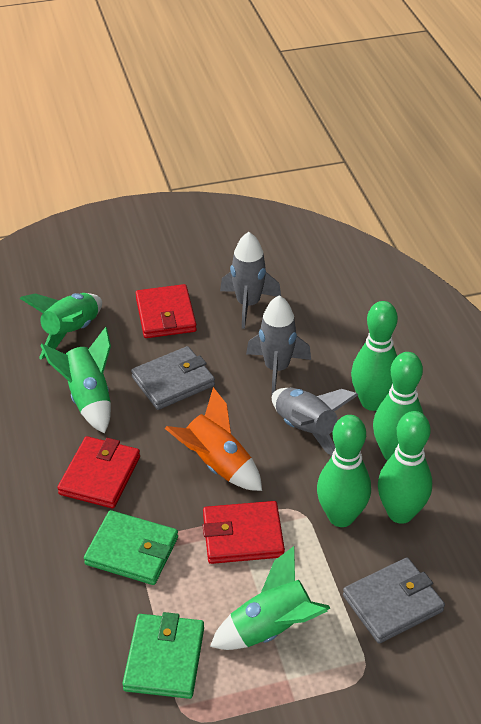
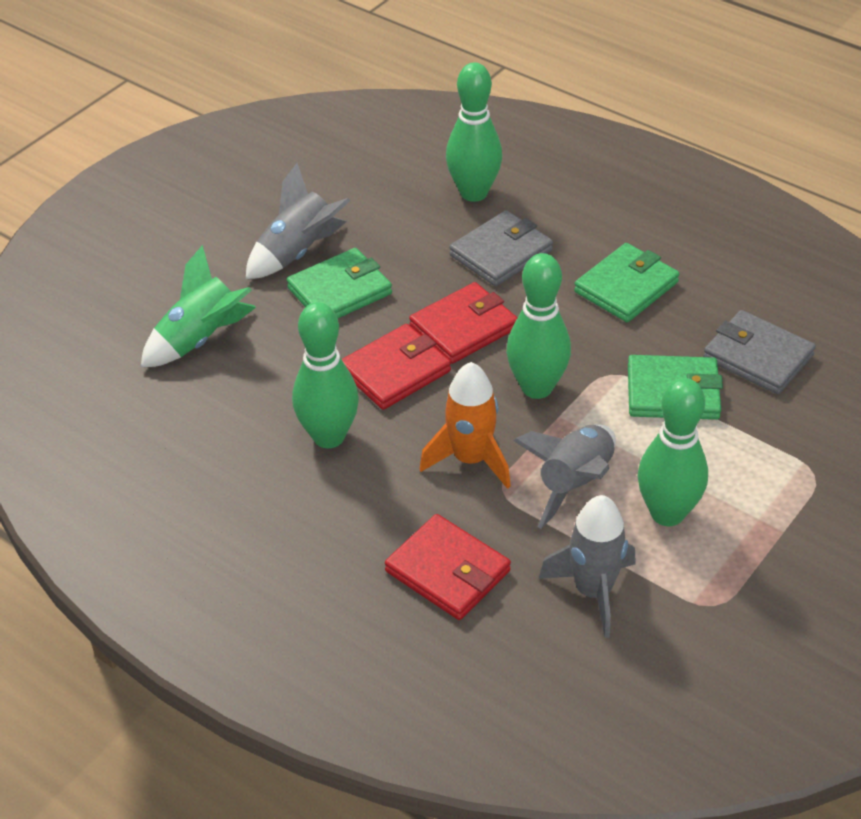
green rocket: 3 -> 1
green wallet: 2 -> 3

